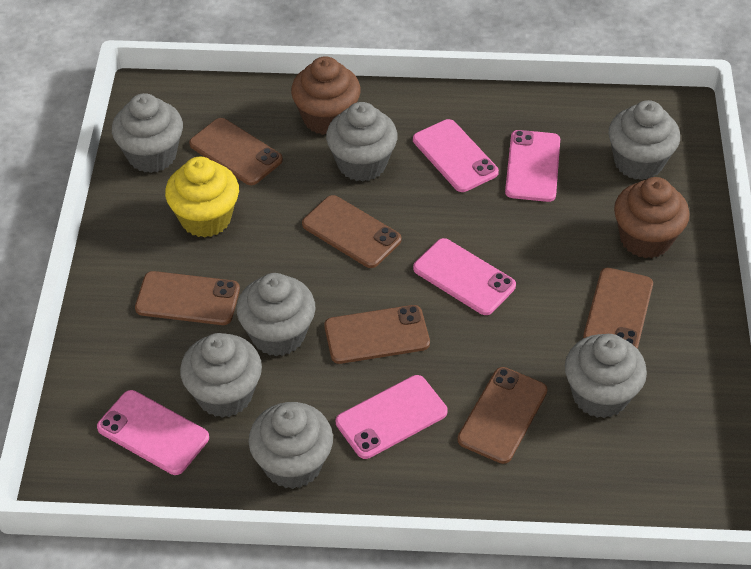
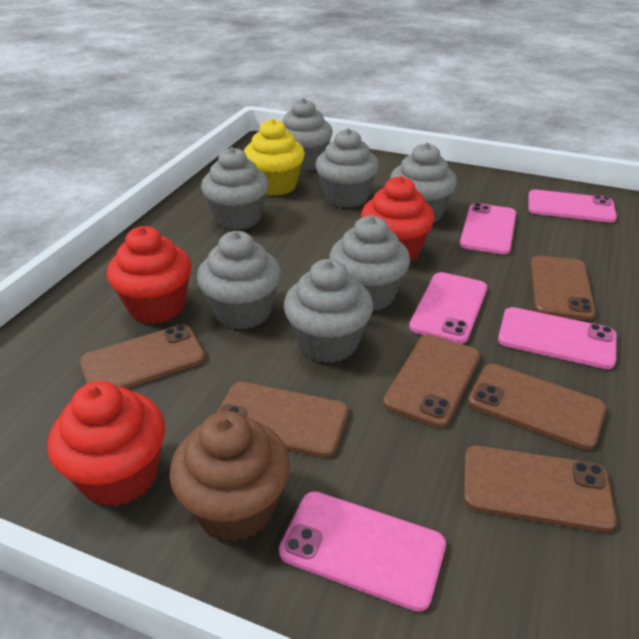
brown cupcake: 2 -> 1
red cupcake: 0 -> 3

